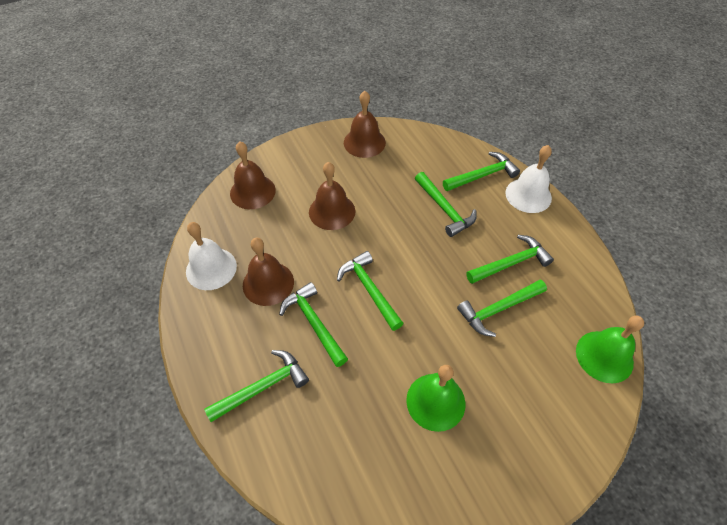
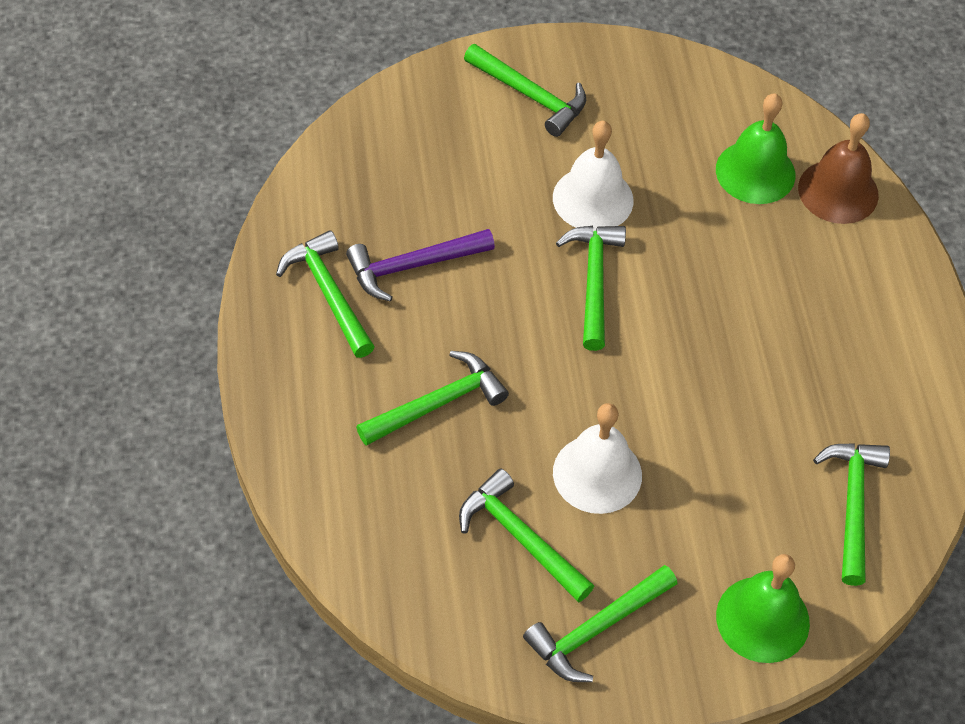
brown bell: 4 -> 1
purple hammer: 0 -> 1

